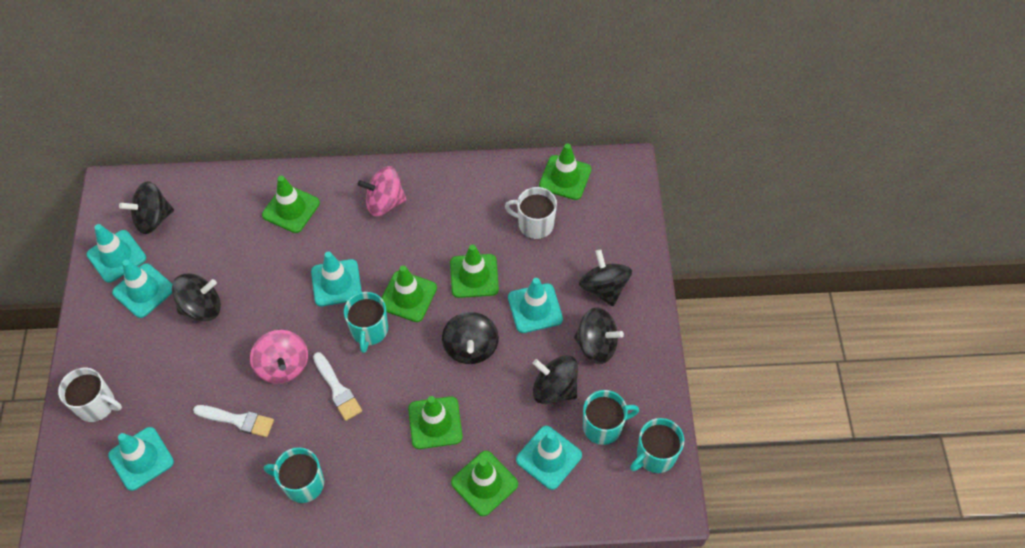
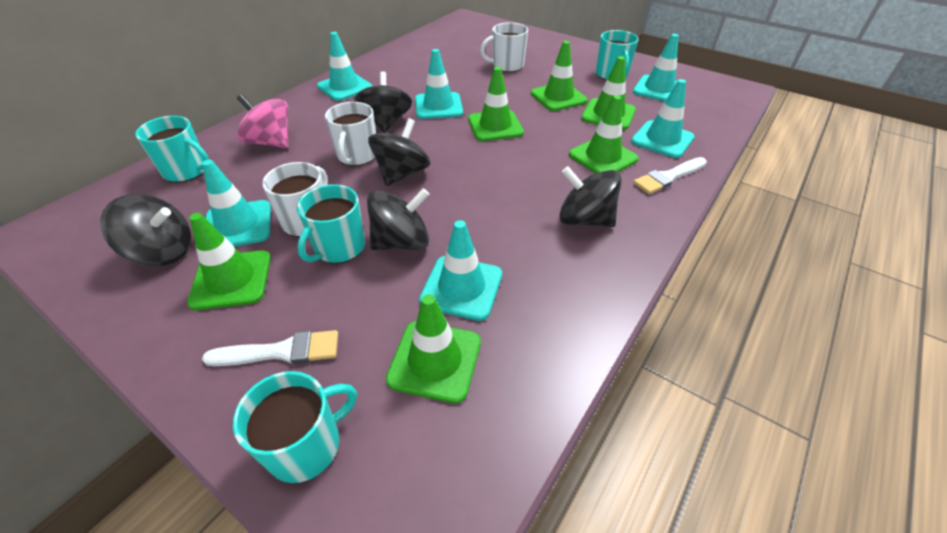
black spinning top: 6 -> 5
pink spinning top: 2 -> 1
white mug: 2 -> 3

